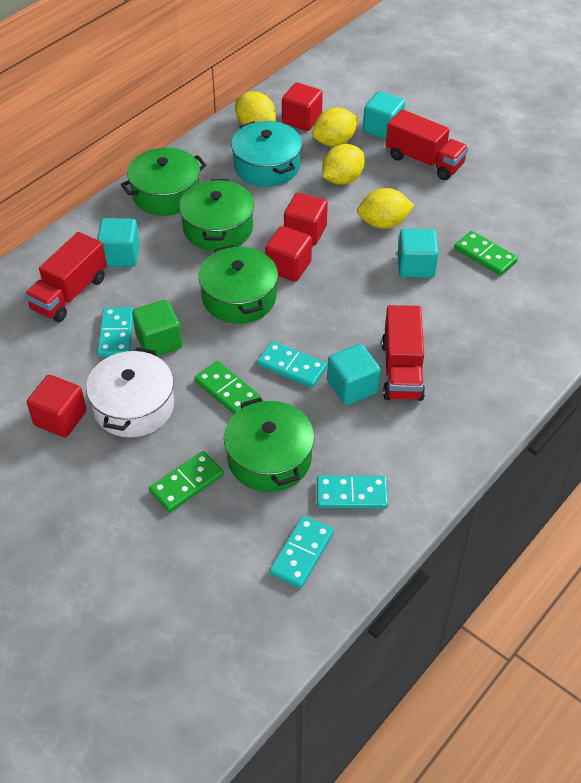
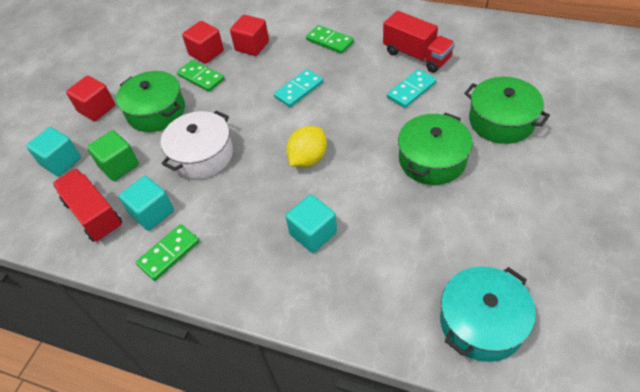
green pot: 4 -> 3
red cube: 4 -> 3
red truck: 3 -> 2
turquoise cube: 4 -> 3
turquoise domino: 4 -> 2
yellow lemon: 4 -> 1

